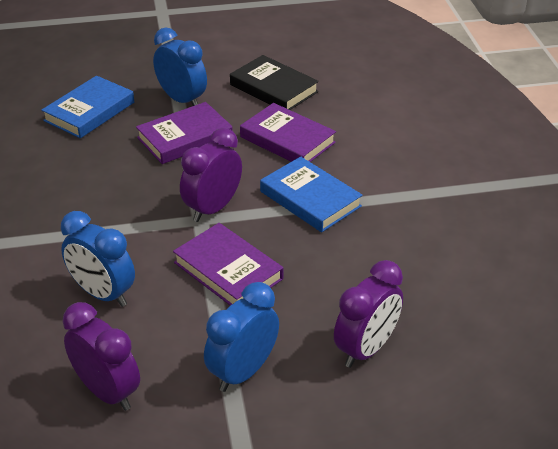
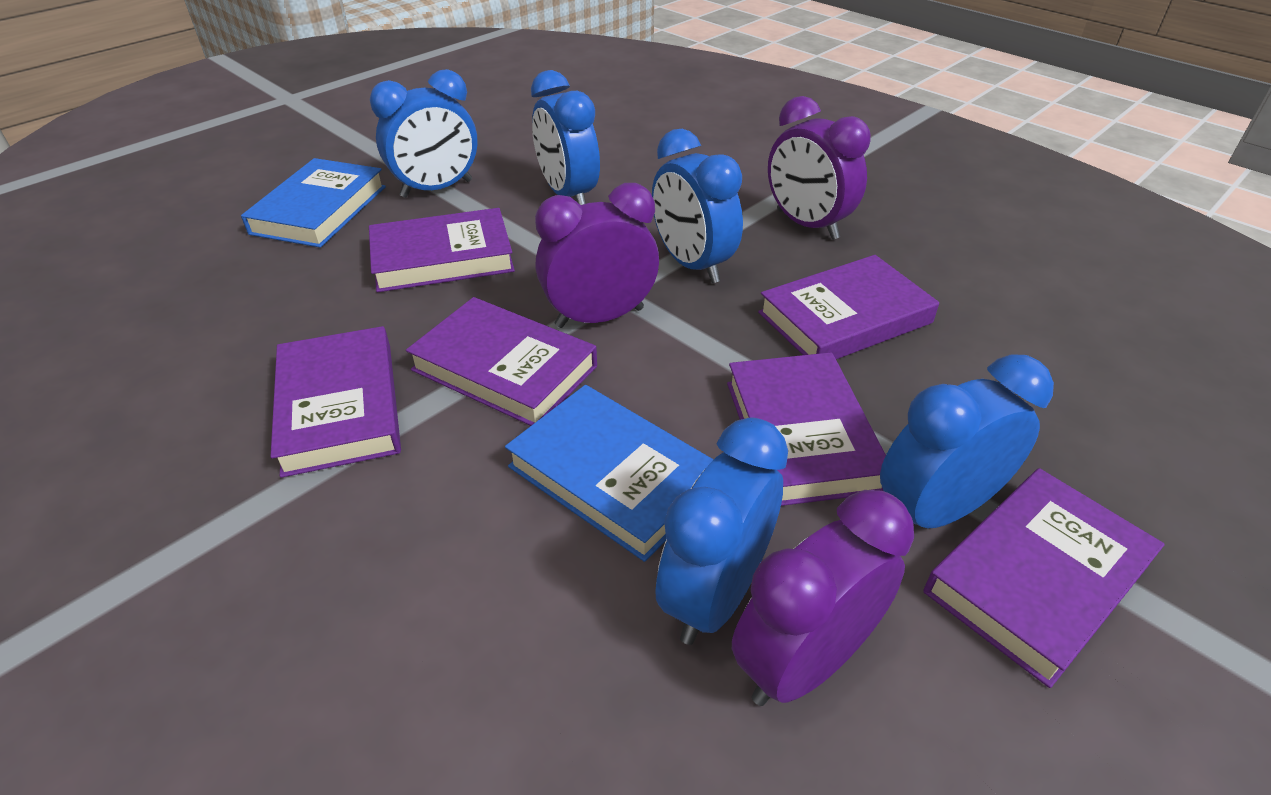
black book: 1 -> 0
blue clock: 3 -> 5
purple book: 3 -> 6

